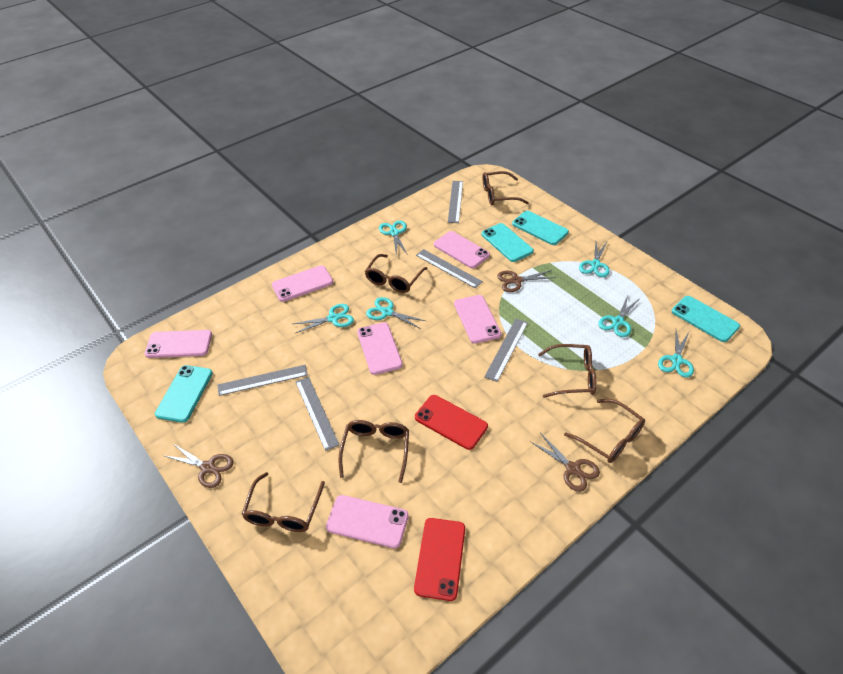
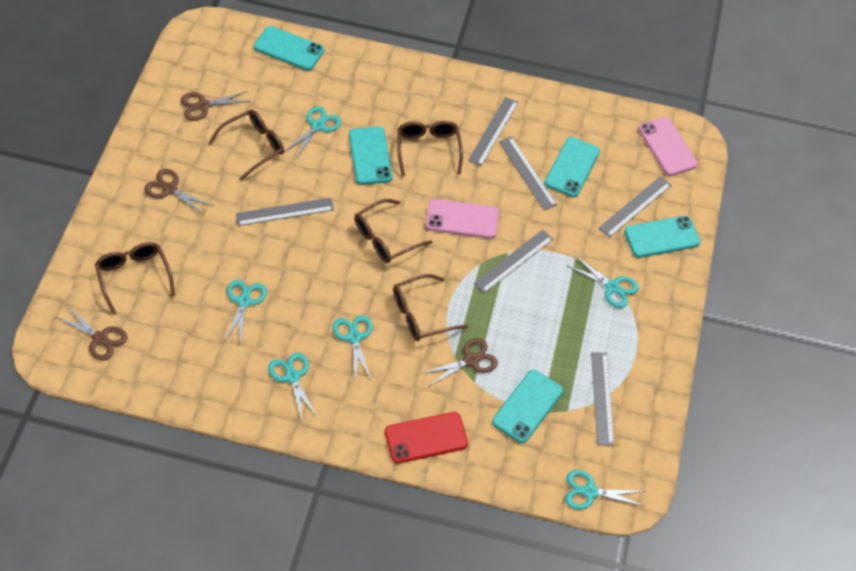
brown glasses: 6 -> 5
brown scissors: 3 -> 4
grey ruler: 5 -> 6
pink phone: 6 -> 2
red phone: 2 -> 1
turquoise phone: 4 -> 5

